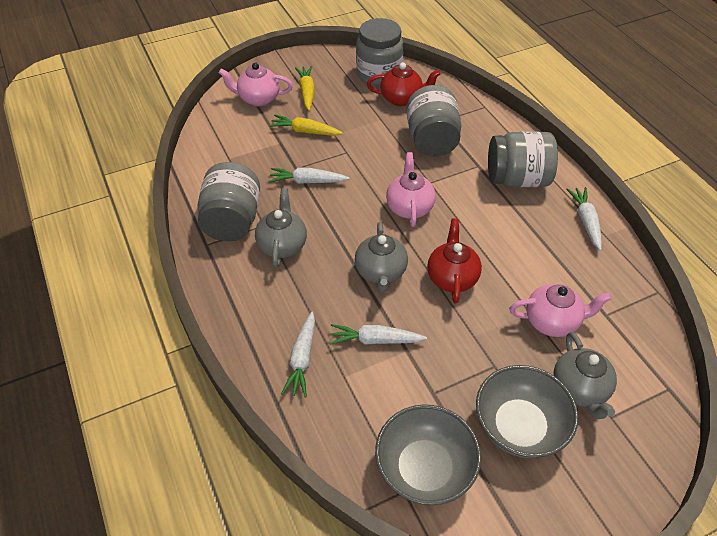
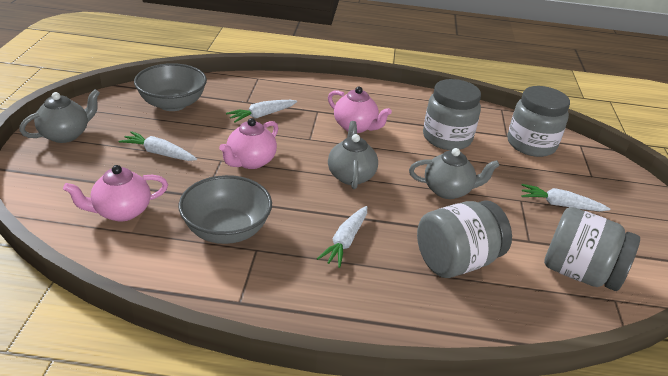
red teapot: 2 -> 0
yellow carrot: 2 -> 0

